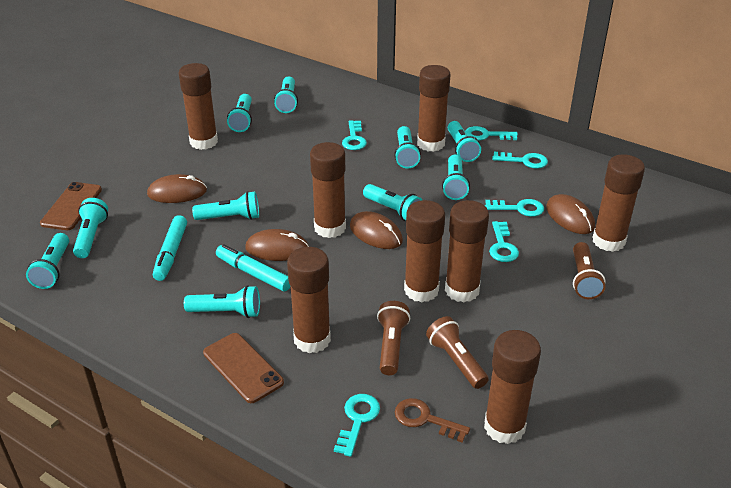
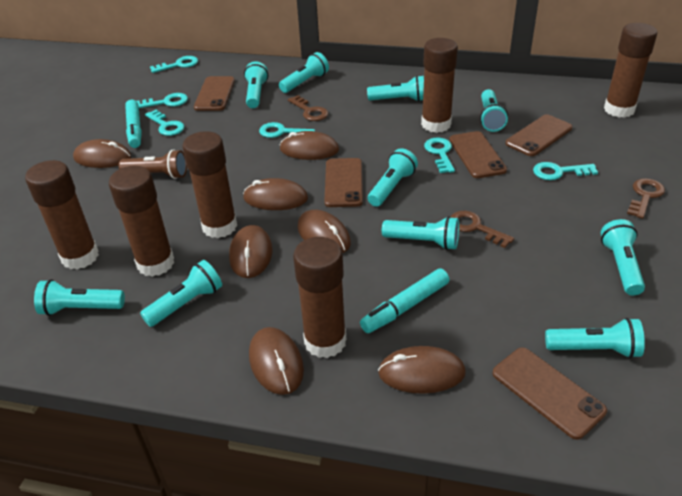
brown flashlight: 3 -> 1
brown glue stick: 8 -> 6
brown key: 1 -> 3
brown mouse: 4 -> 7
brown phone: 2 -> 5

